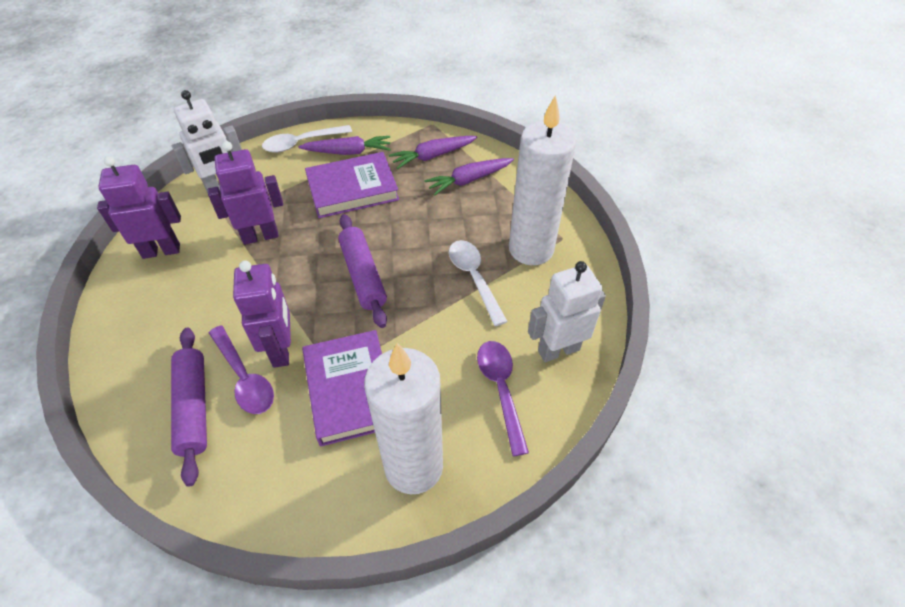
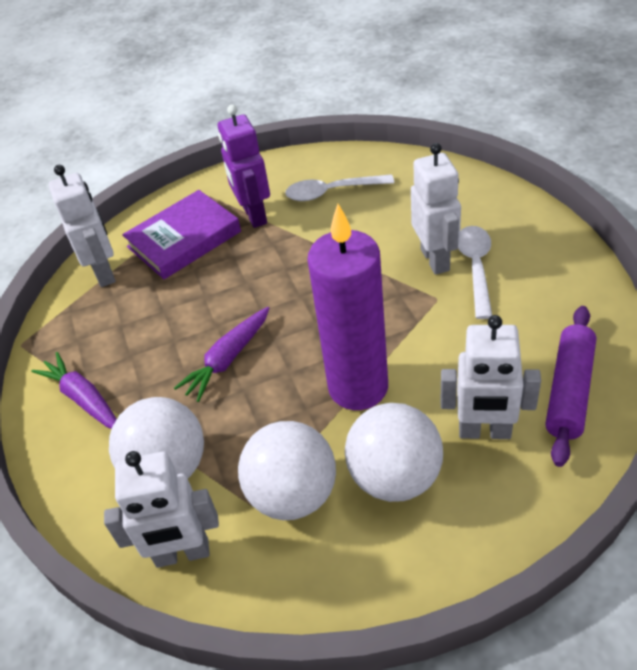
purple book: 2 -> 1
purple candle: 0 -> 1
purple carrot: 3 -> 2
purple robot: 3 -> 1
purple rolling pin: 2 -> 1
purple spoon: 2 -> 0
white ball: 0 -> 3
white candle: 2 -> 0
white robot: 2 -> 4

